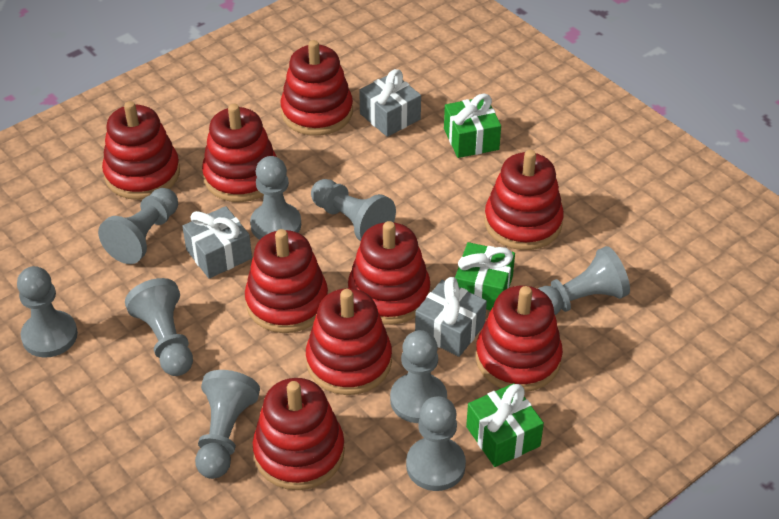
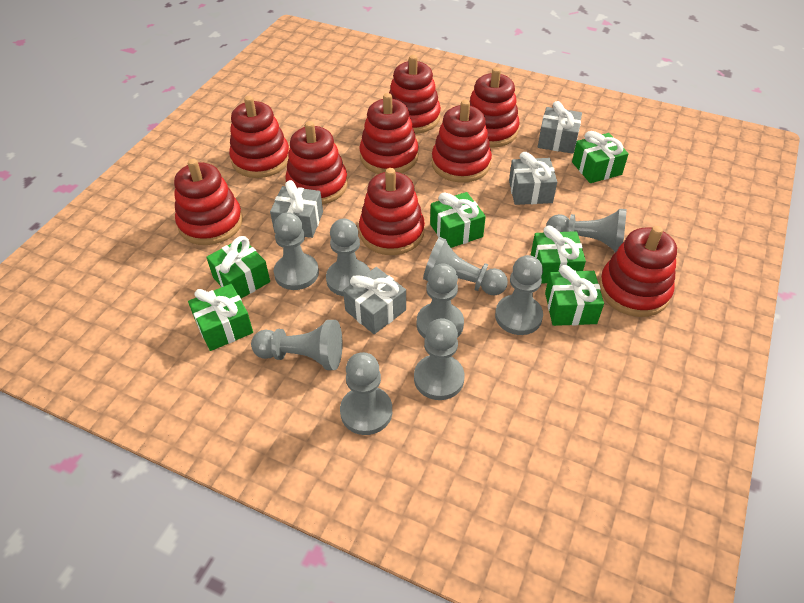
green gift: 3 -> 6
grey gift: 3 -> 4

